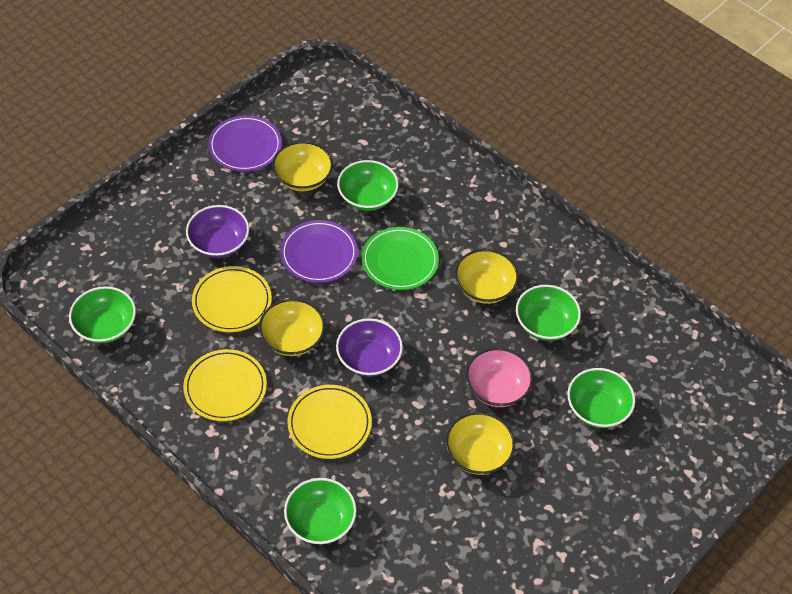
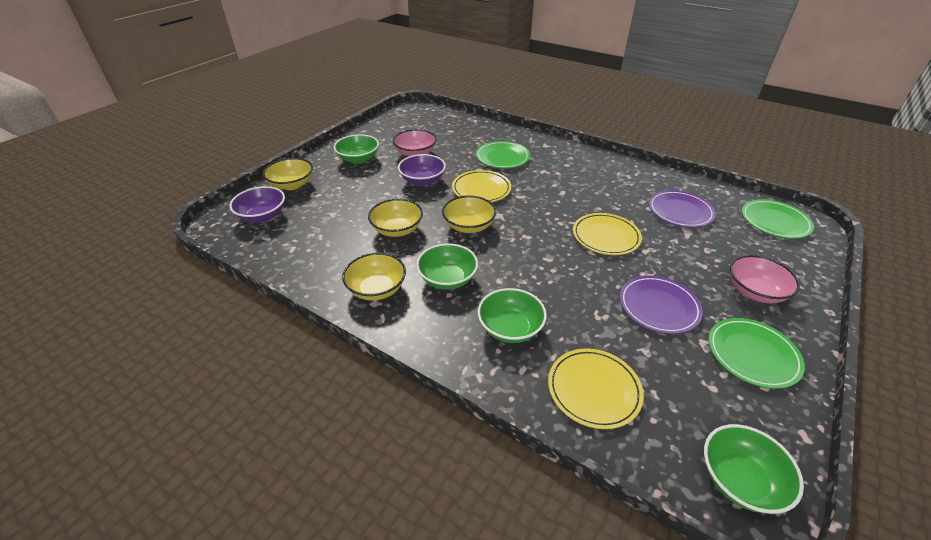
green bowl: 5 -> 4
green plate: 1 -> 3
pink bowl: 1 -> 2

